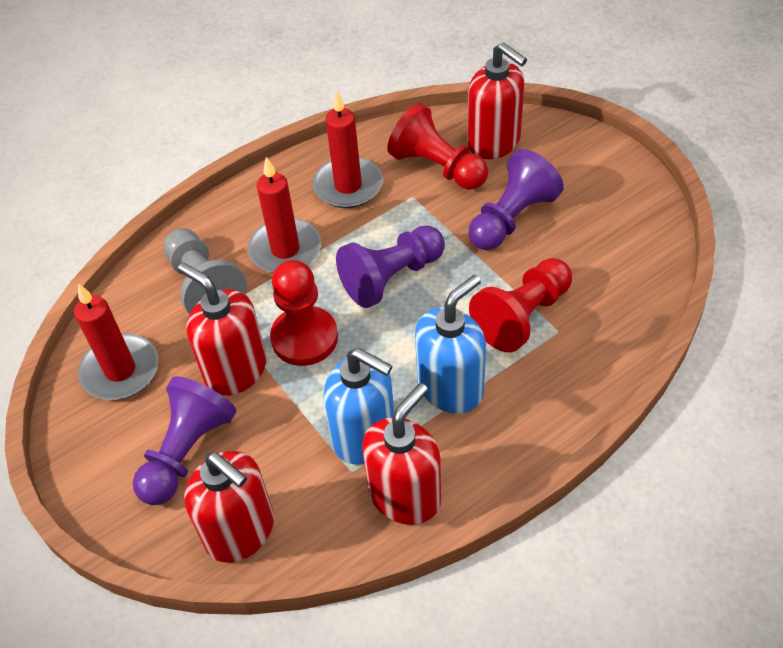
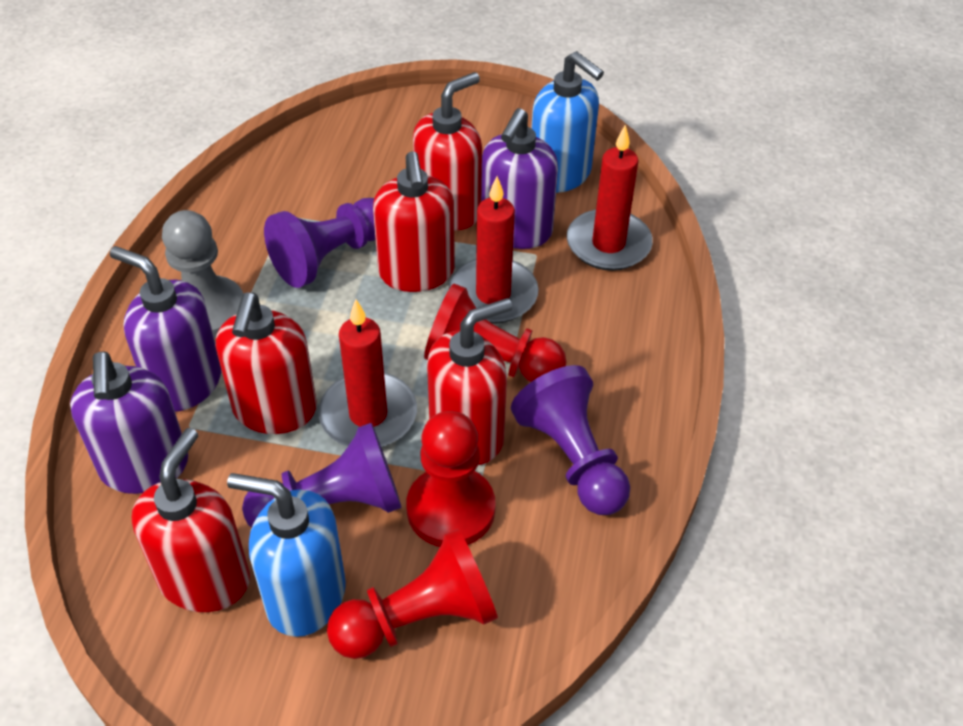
purple soap dispenser: 0 -> 3
red soap dispenser: 4 -> 5

